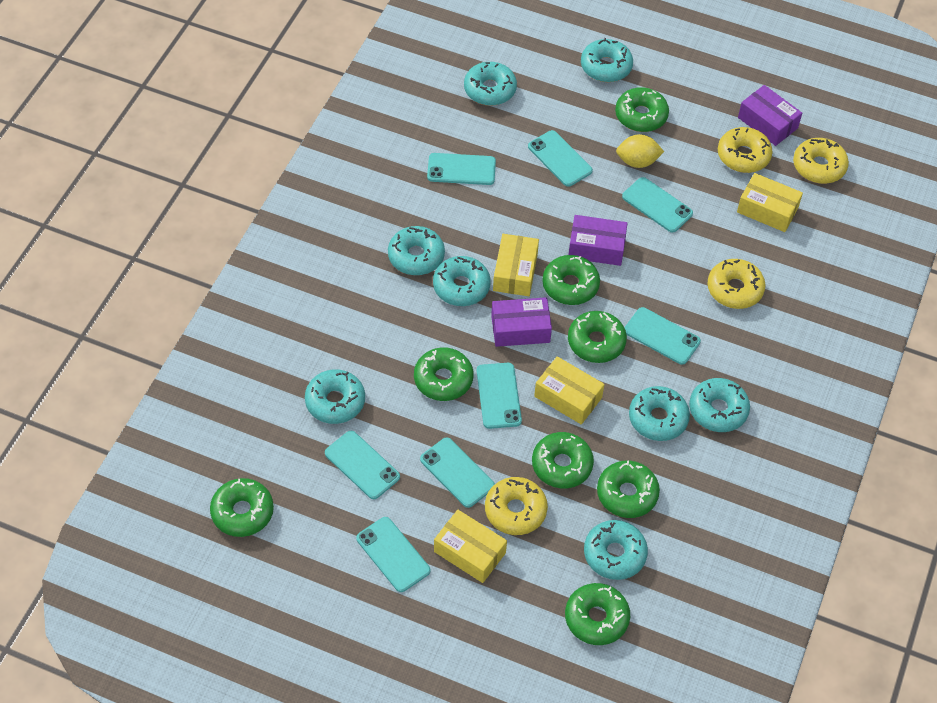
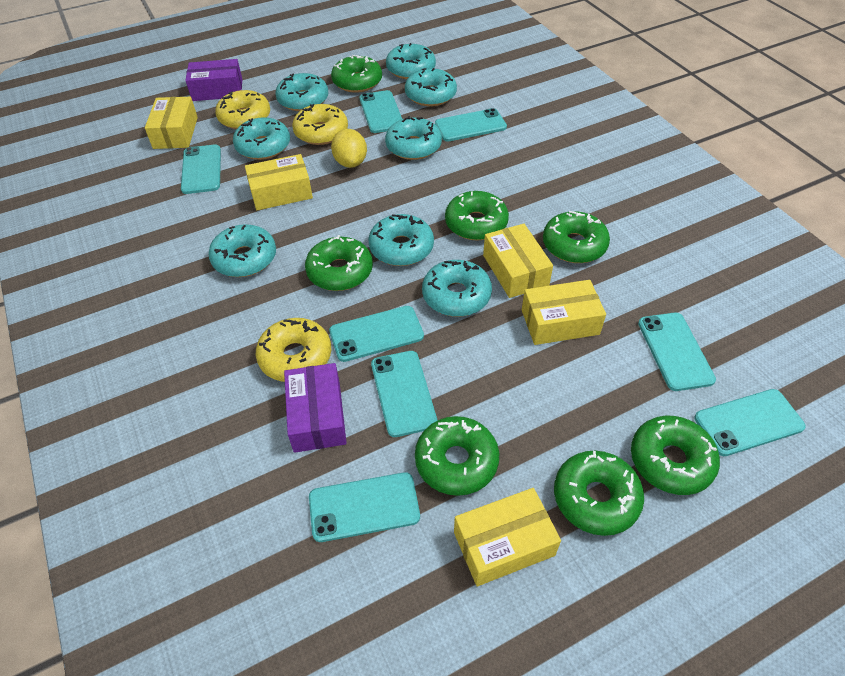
green donut: 8 -> 7
purple box: 3 -> 2
yellow box: 4 -> 5
yellow donut: 4 -> 3

